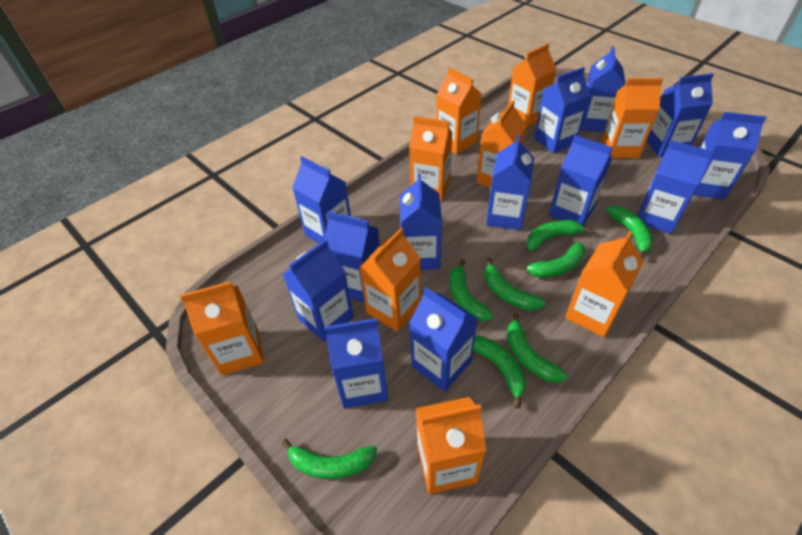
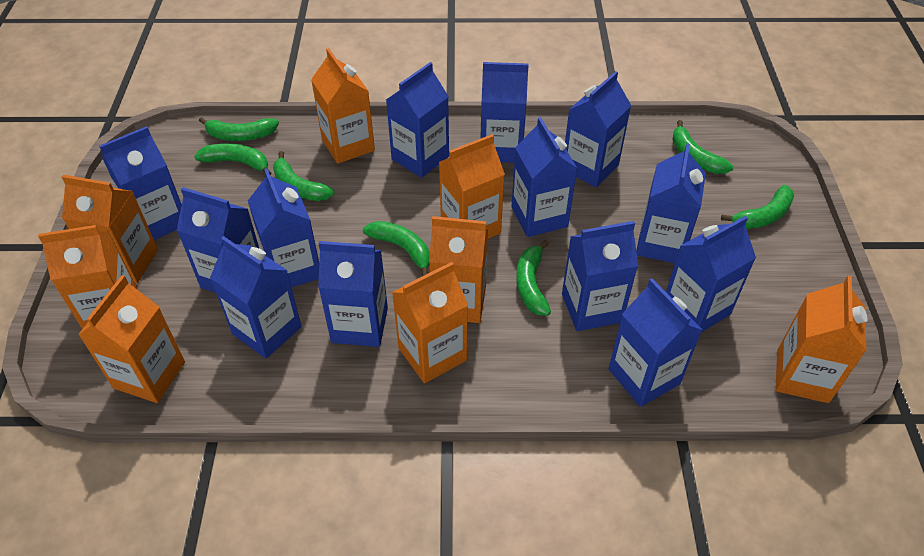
green banana: 8 -> 7
orange carton: 9 -> 8

